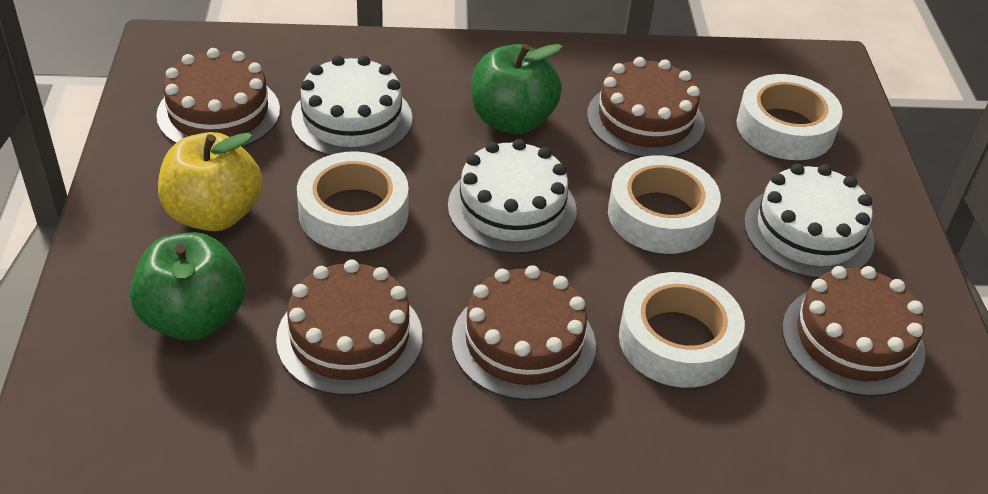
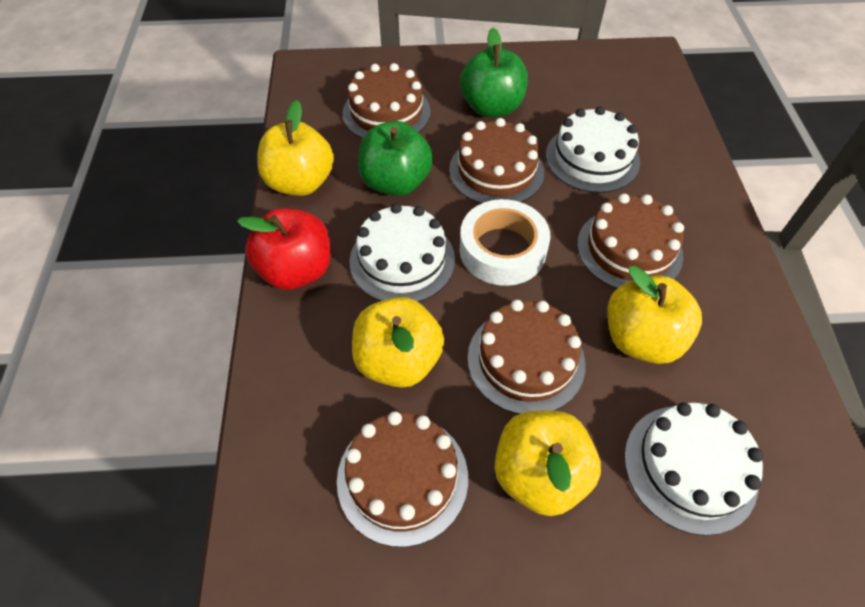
red apple: 0 -> 1
white tape: 4 -> 1
yellow apple: 1 -> 4

